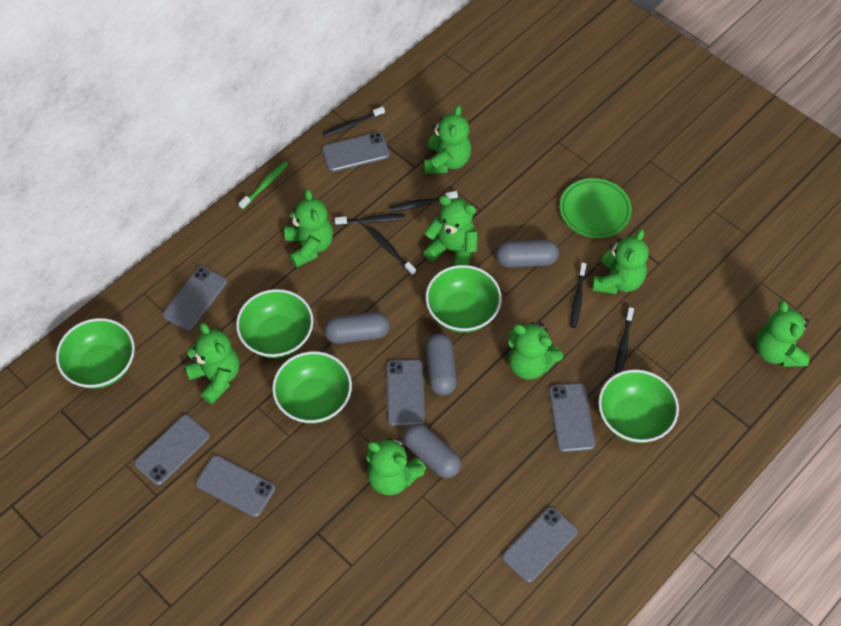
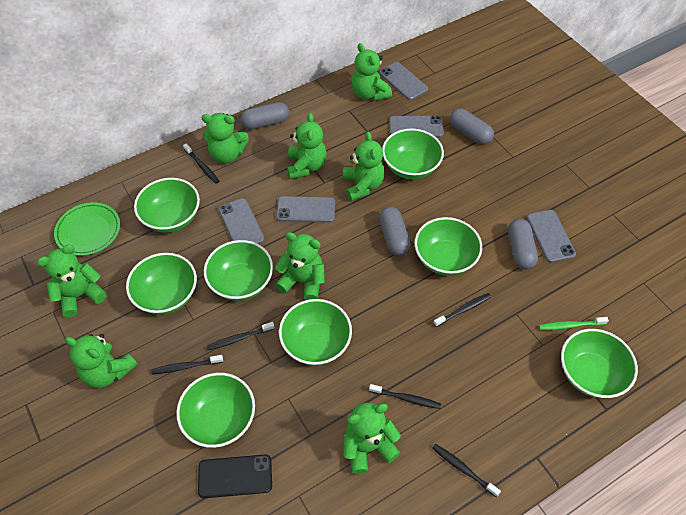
black phone: 0 -> 1
green bowl: 5 -> 8
grey phone: 7 -> 5

